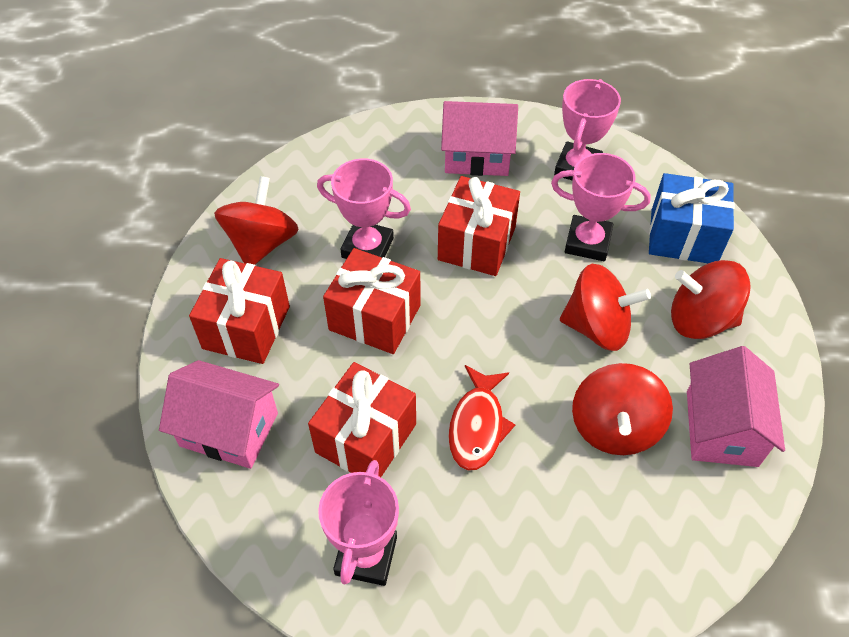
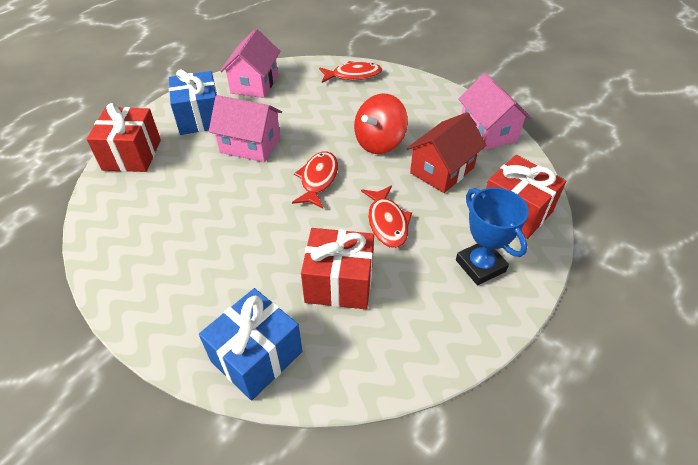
blue gift: 1 -> 2
blue trophy: 0 -> 1
pink trophy: 4 -> 0
red fish: 1 -> 3
red gift: 4 -> 3
red house: 0 -> 1
red spinning top: 4 -> 1

